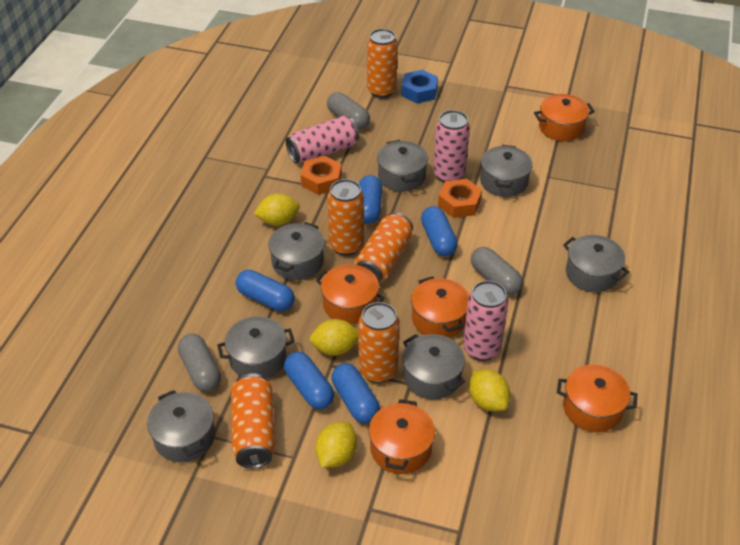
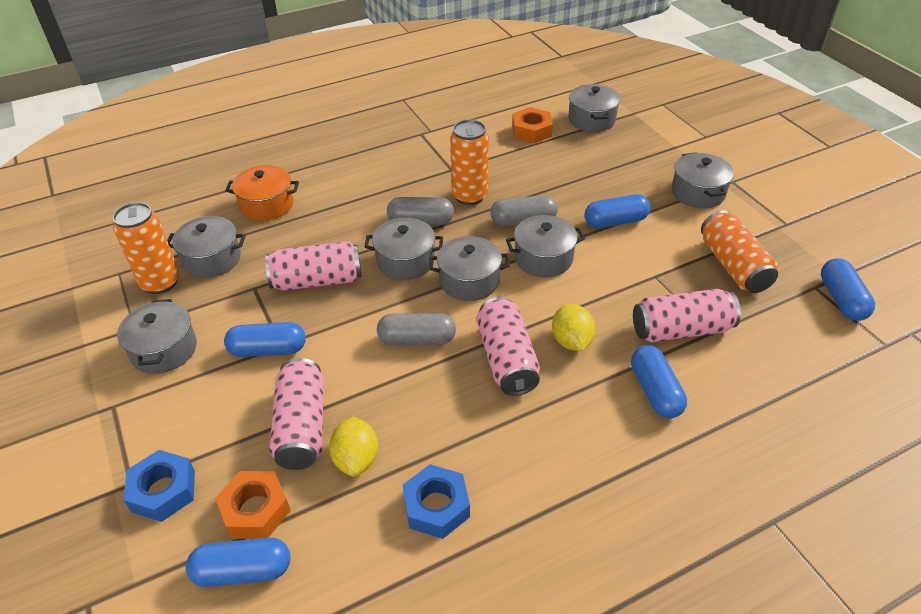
blue nut: 1 -> 2
orange can: 5 -> 3
orange pot: 5 -> 1
pink can: 3 -> 4
yellow lemon: 4 -> 2

